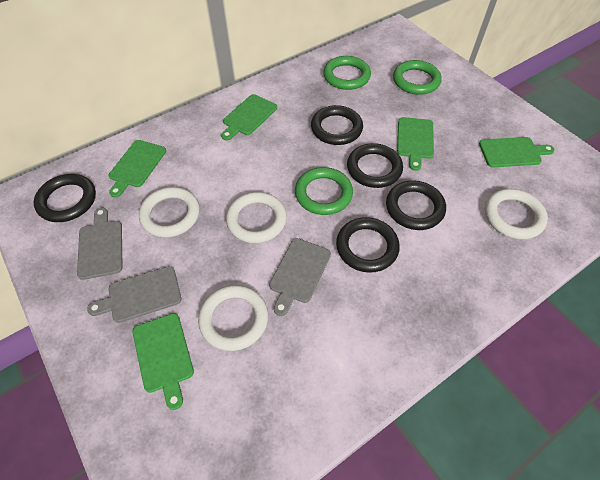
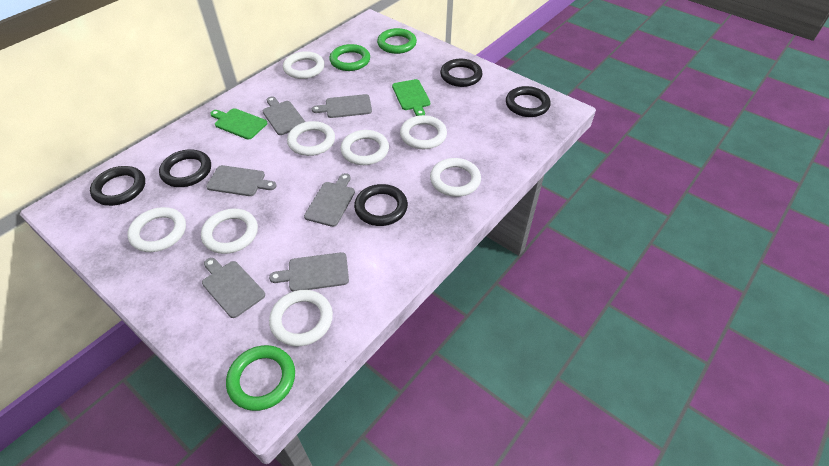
green cutting board: 5 -> 2
grey cutting board: 3 -> 6
white ring: 4 -> 8

